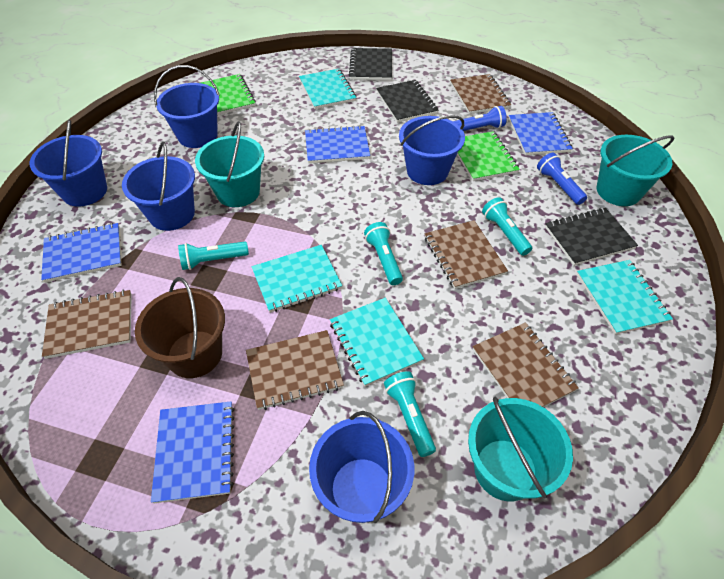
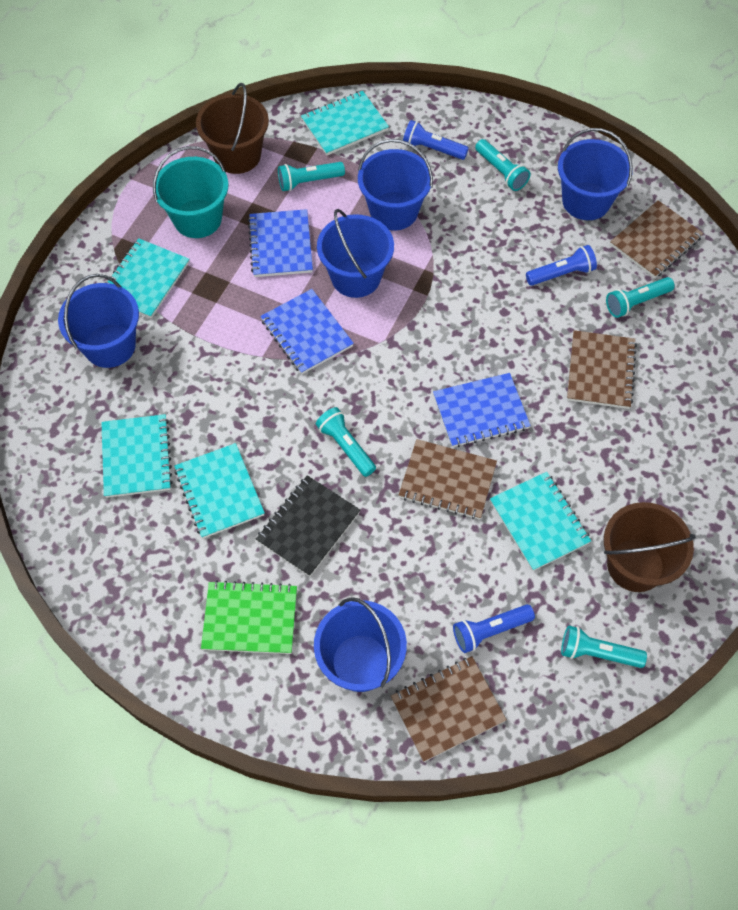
black notebook: 3 -> 1
blue flashlight: 2 -> 3
blue notebook: 4 -> 3
brown bucket: 1 -> 2
brown notebook: 5 -> 4
green notebook: 2 -> 1
turquoise bucket: 3 -> 1
turquoise flashlight: 4 -> 5
turquoise notebook: 4 -> 5

